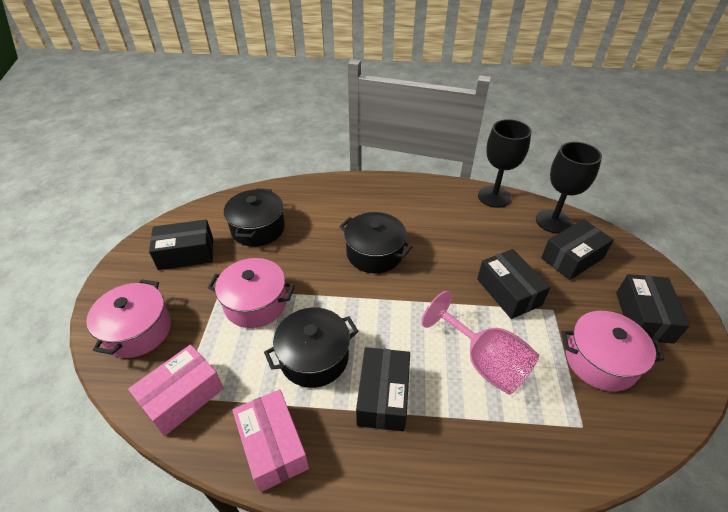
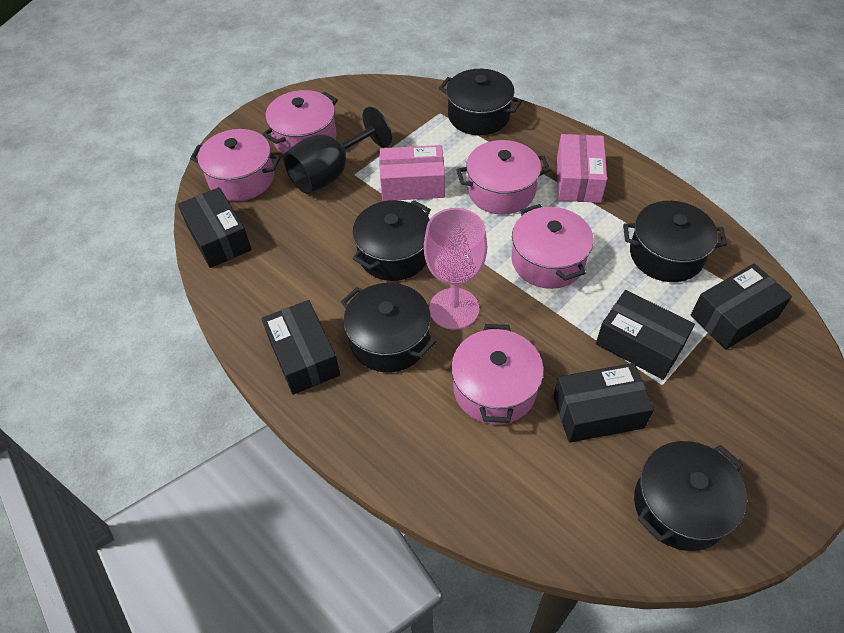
black goblet: 2 -> 1
black pot: 3 -> 5
pink pot: 3 -> 5

